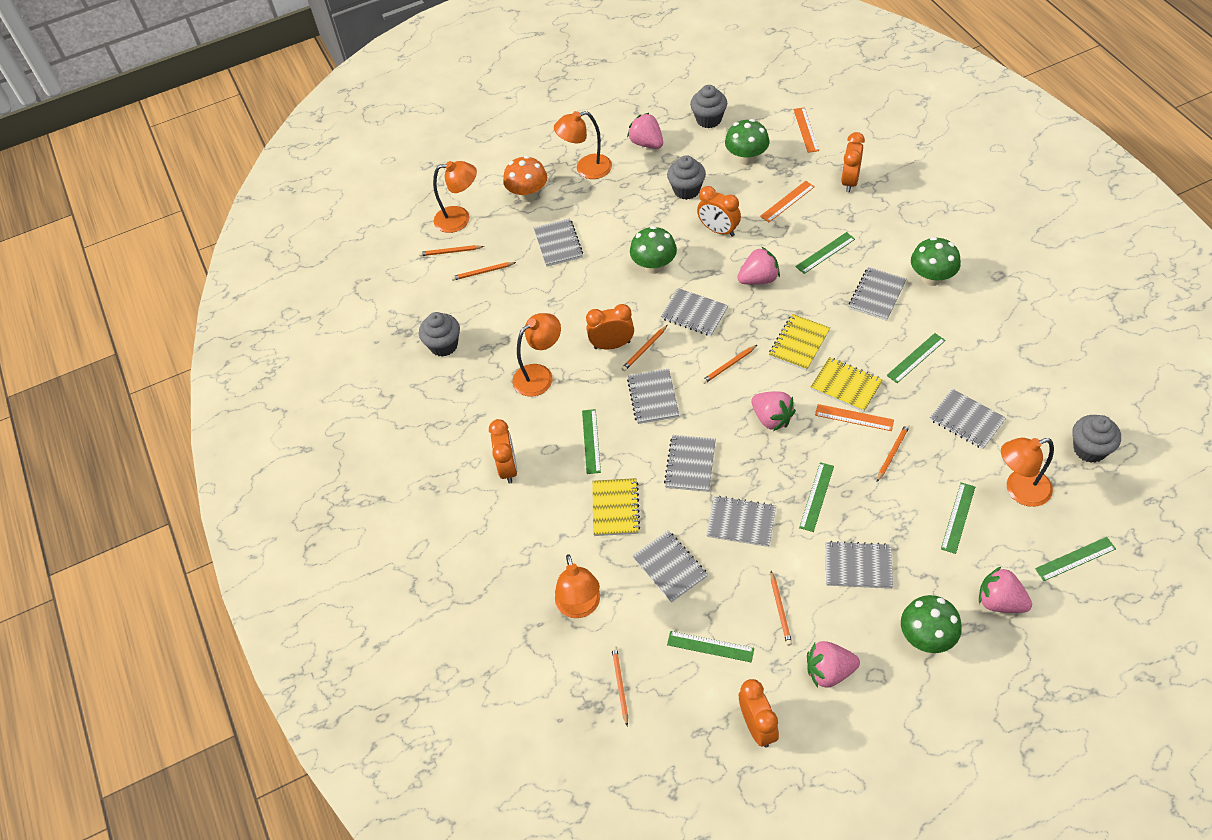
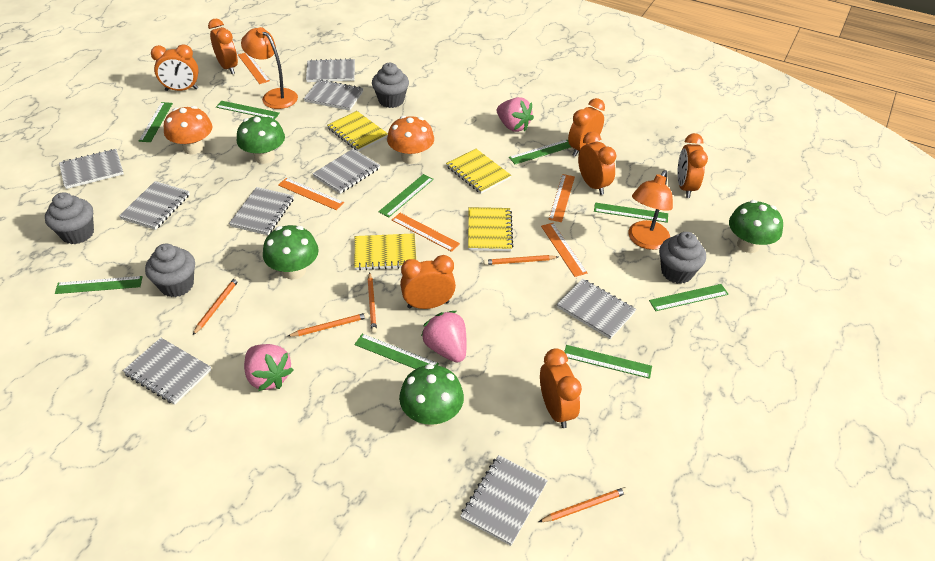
green ruler: 7 -> 9
orange clock: 5 -> 7
orange lamp: 5 -> 2
orange mushroom: 1 -> 2
orange pencil: 7 -> 5
orange ruler: 3 -> 5
pink strawberry: 5 -> 3
yellow notebook: 3 -> 4

